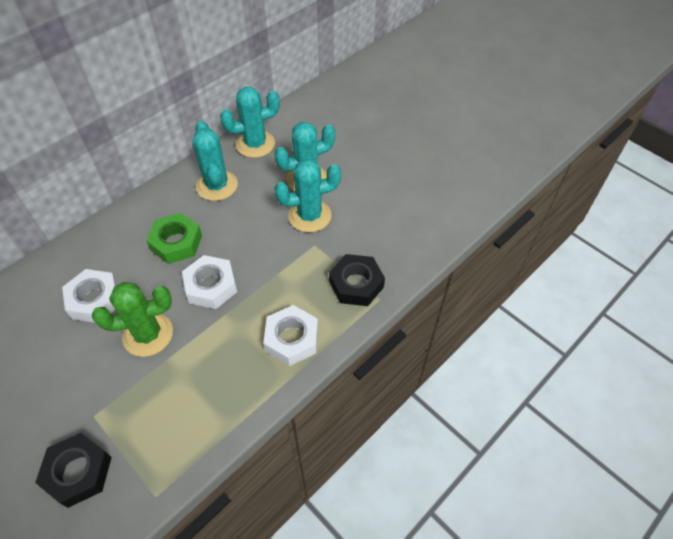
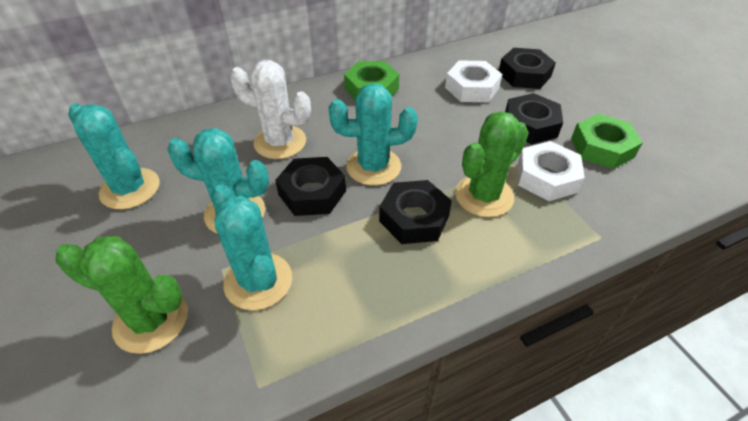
black nut: 2 -> 4
green cactus: 1 -> 2
green nut: 1 -> 2
white cactus: 0 -> 1
white nut: 3 -> 2

